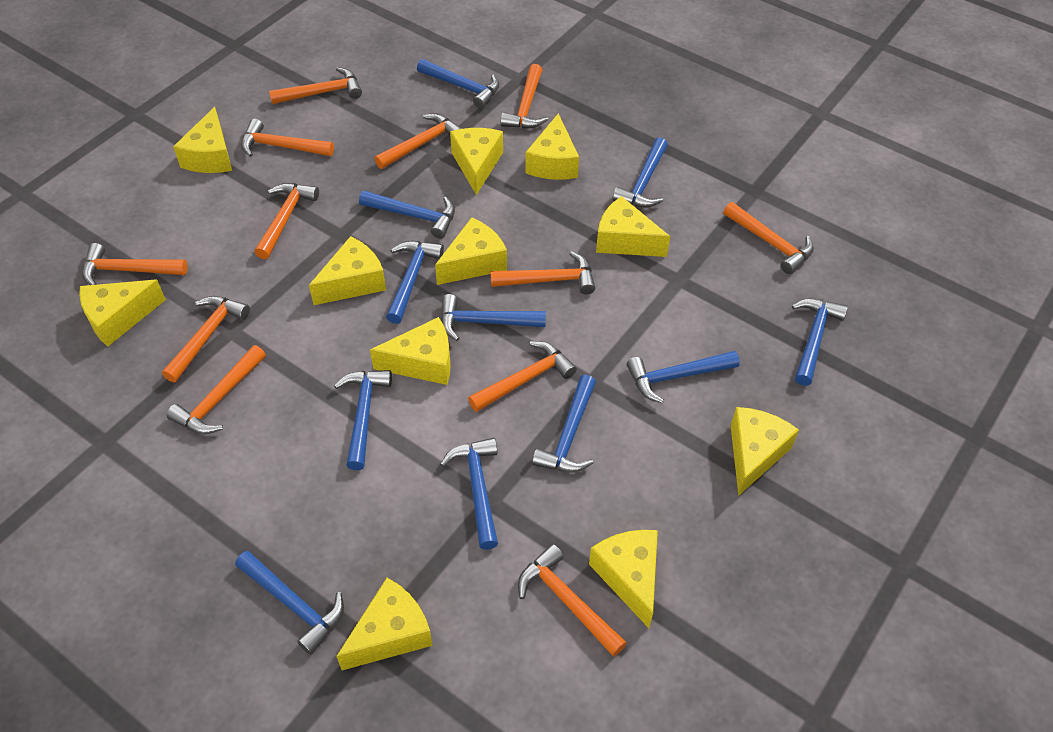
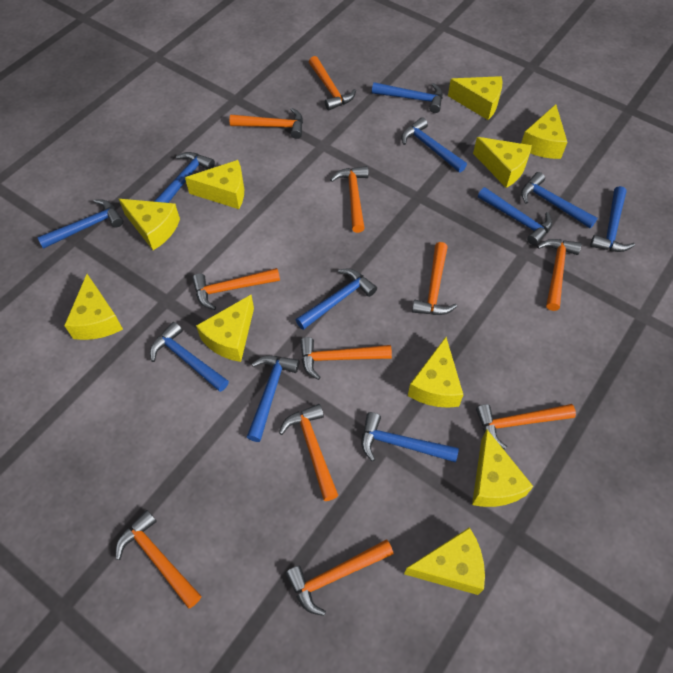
orange hammer: 12 -> 11
yellow cheese: 11 -> 10

